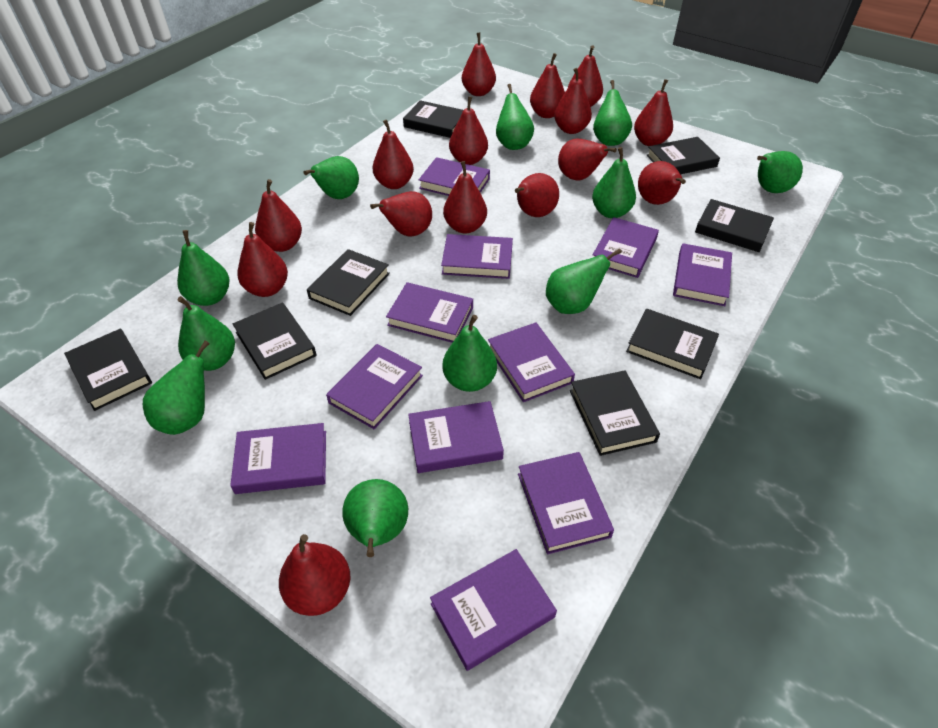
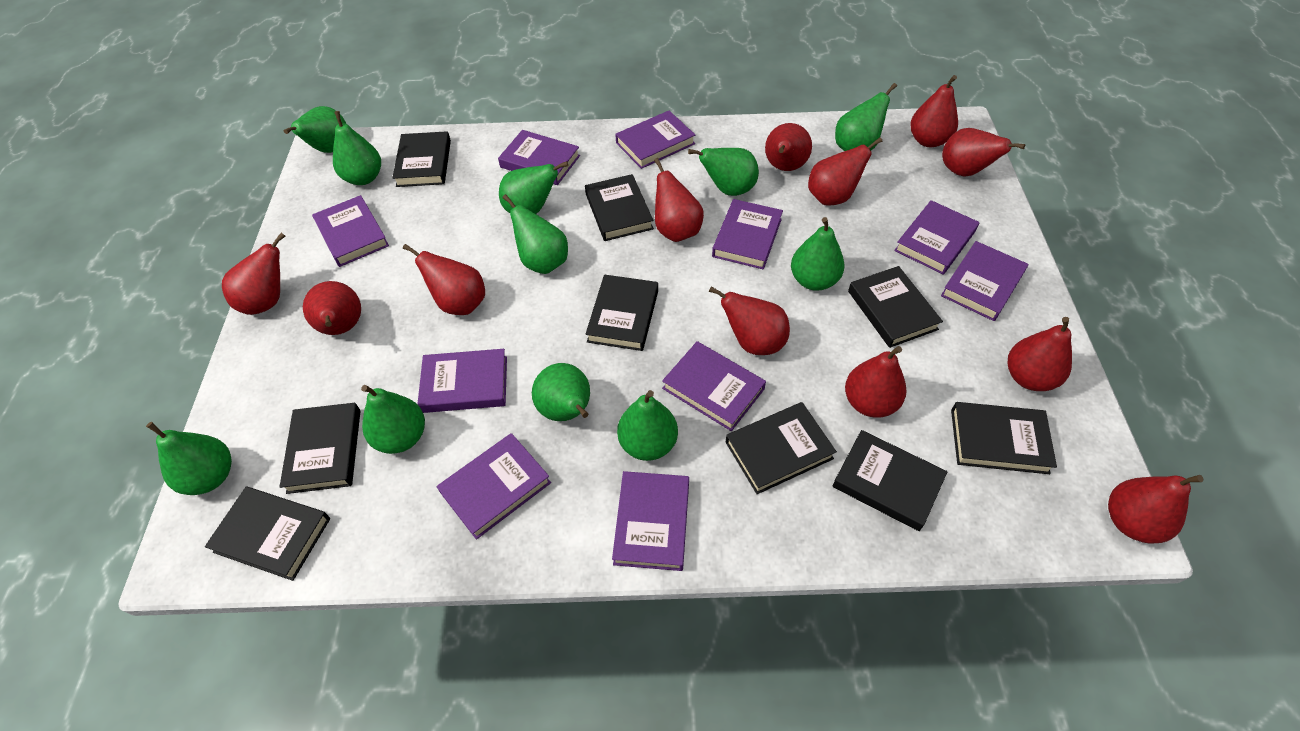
black book: 8 -> 9
purple book: 11 -> 10
red pear: 15 -> 12

